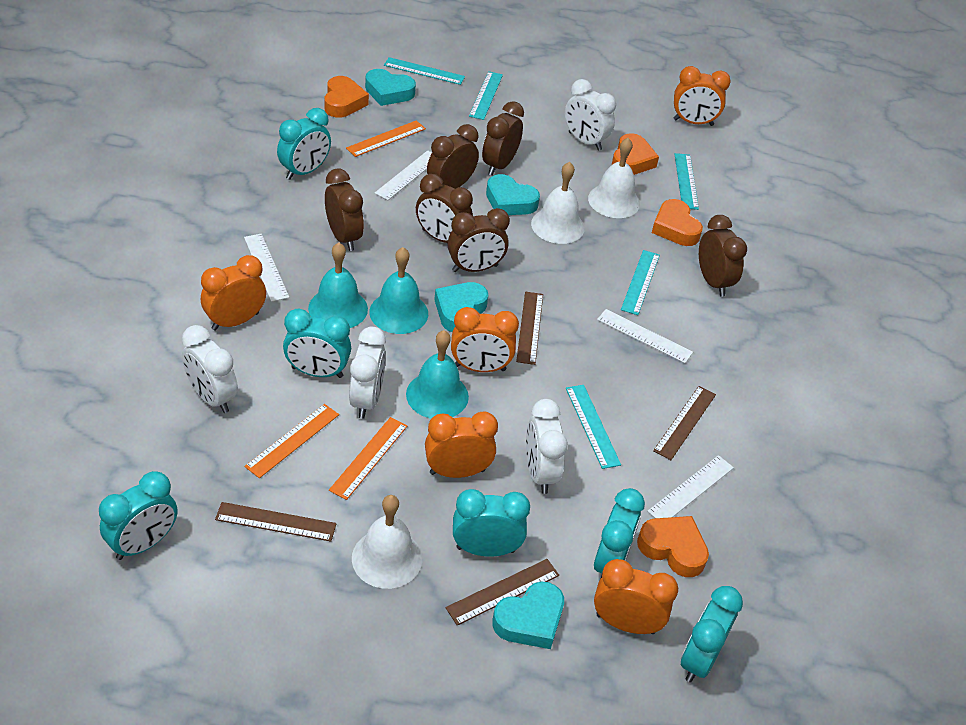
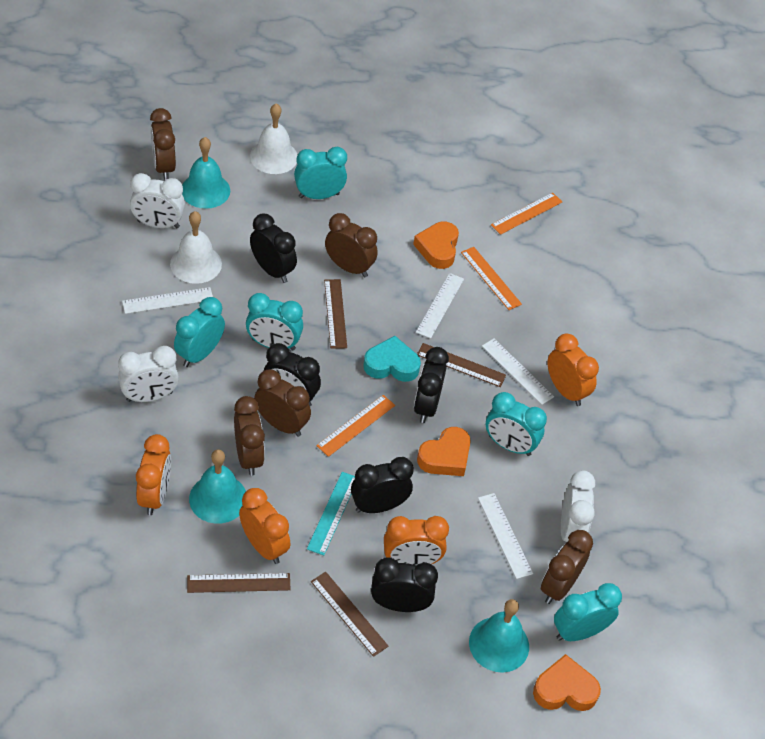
black clock: 0 -> 5
brown clock: 6 -> 5
orange clock: 5 -> 4
orange heart: 4 -> 3
turquoise clock: 6 -> 5
turquoise heart: 4 -> 1
turquoise ruler: 5 -> 1
white bell: 3 -> 2
white clock: 4 -> 3

